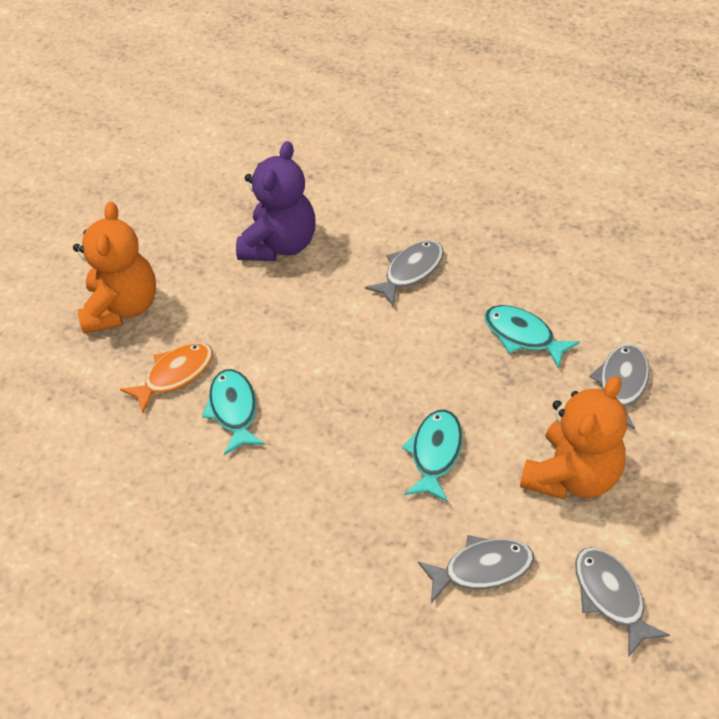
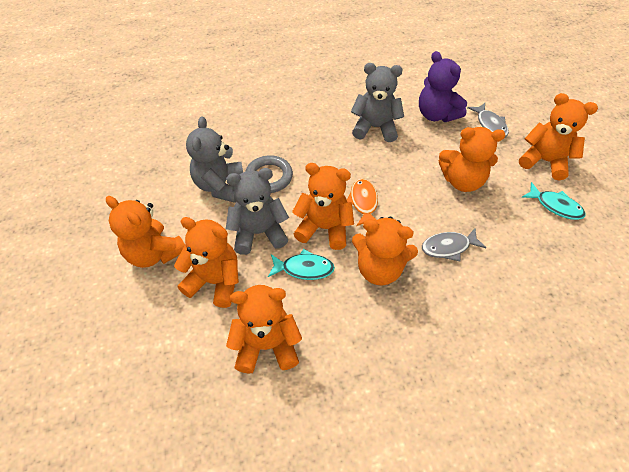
grey fish: 4 -> 2
grey ring: 0 -> 1
grey teddy bear: 0 -> 3
orange teddy bear: 2 -> 7
turquoise fish: 3 -> 2

